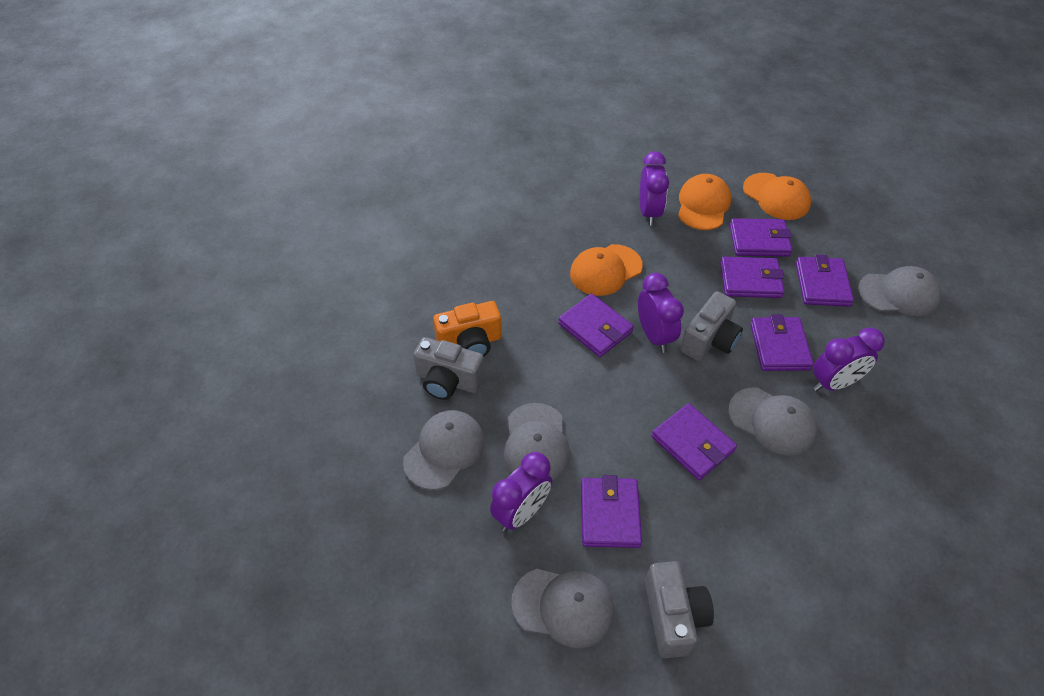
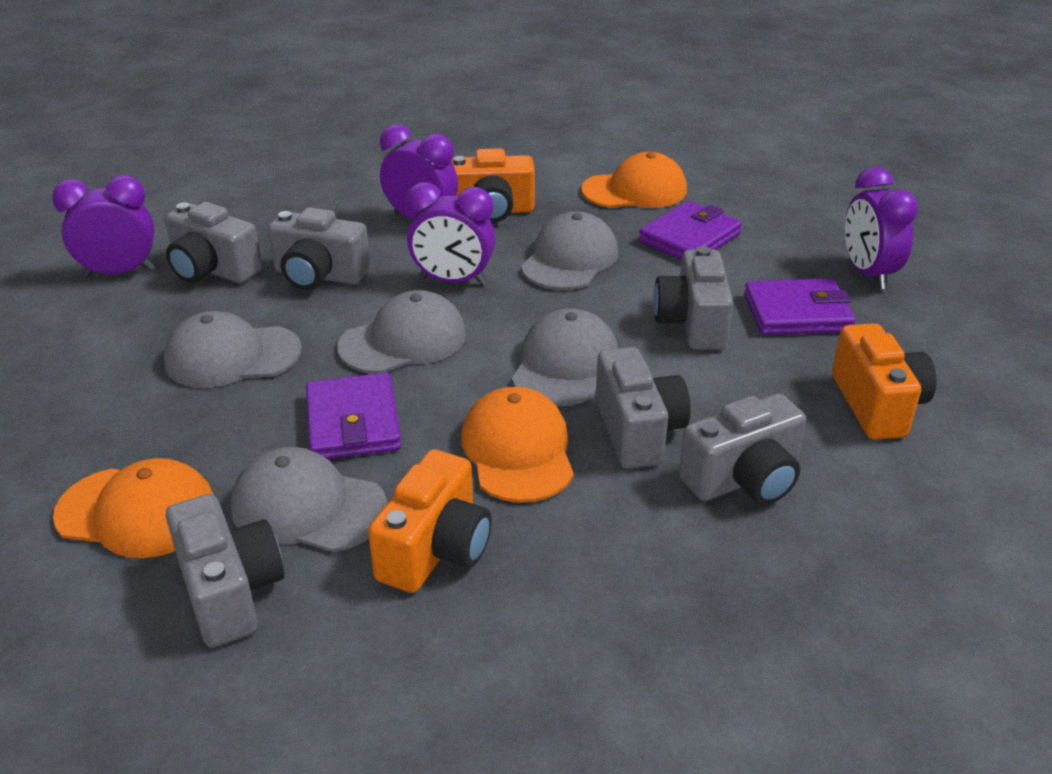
grey camera: 3 -> 6
orange camera: 1 -> 3
purple wallet: 7 -> 3

